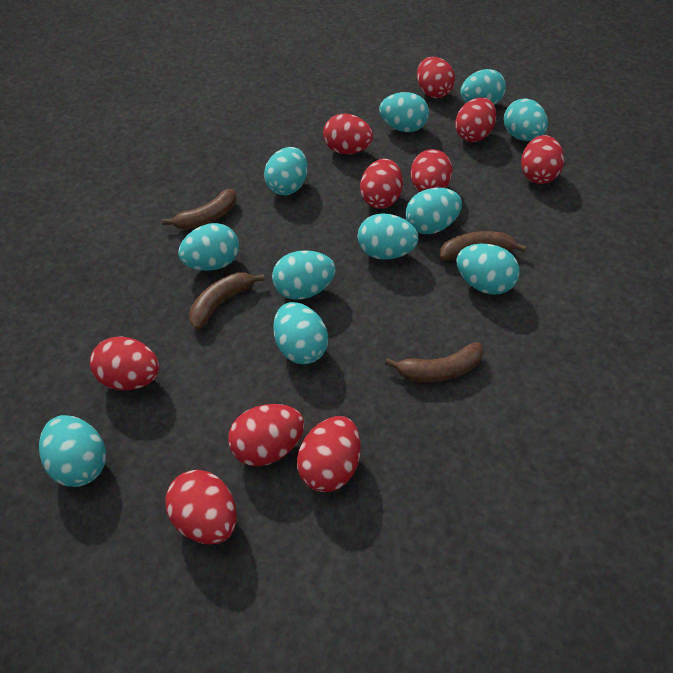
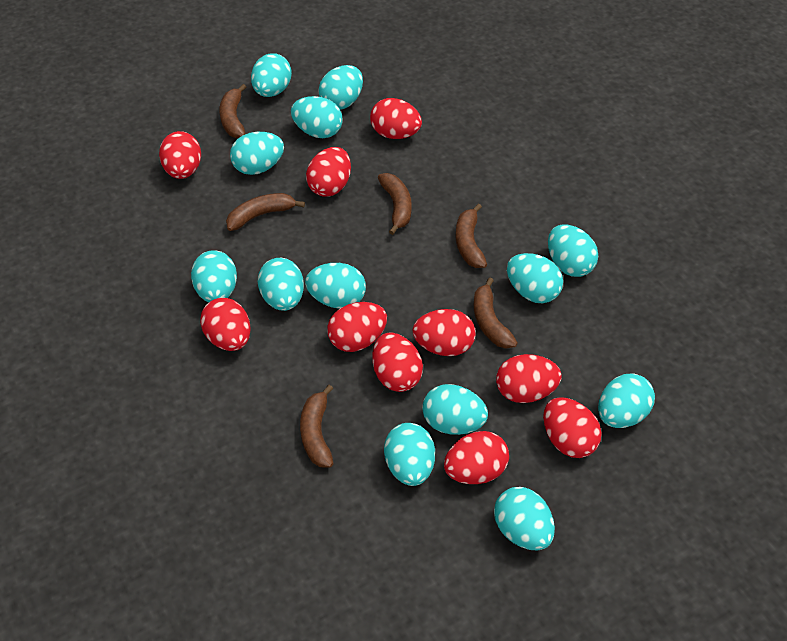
brown banana: 4 -> 6
turquoise egg: 11 -> 13

